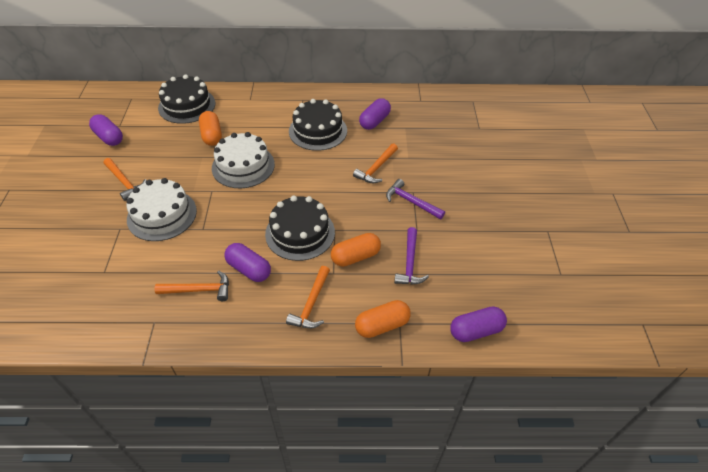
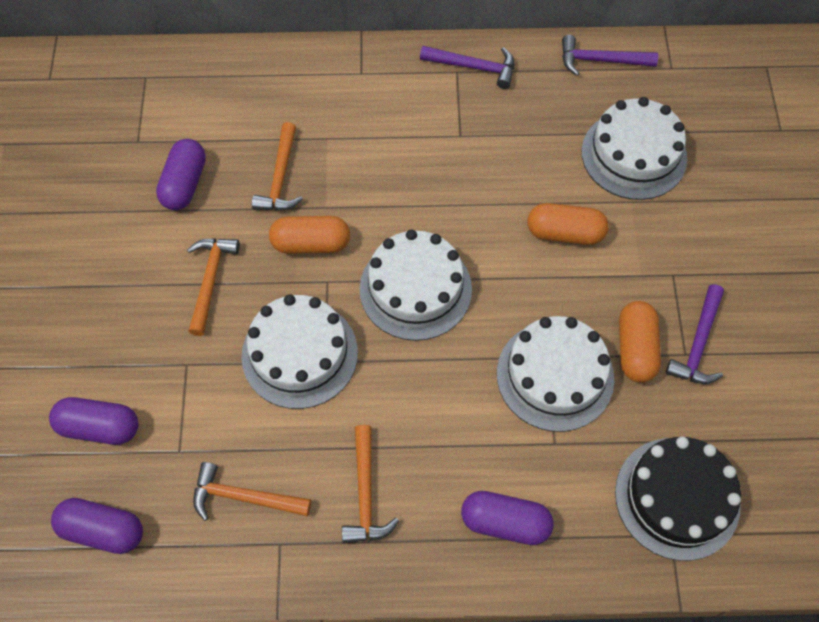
black cake: 3 -> 1
purple hammer: 2 -> 3
white cake: 2 -> 4

